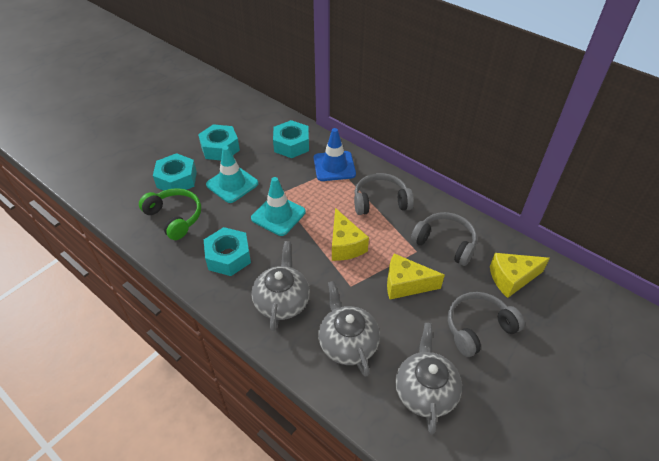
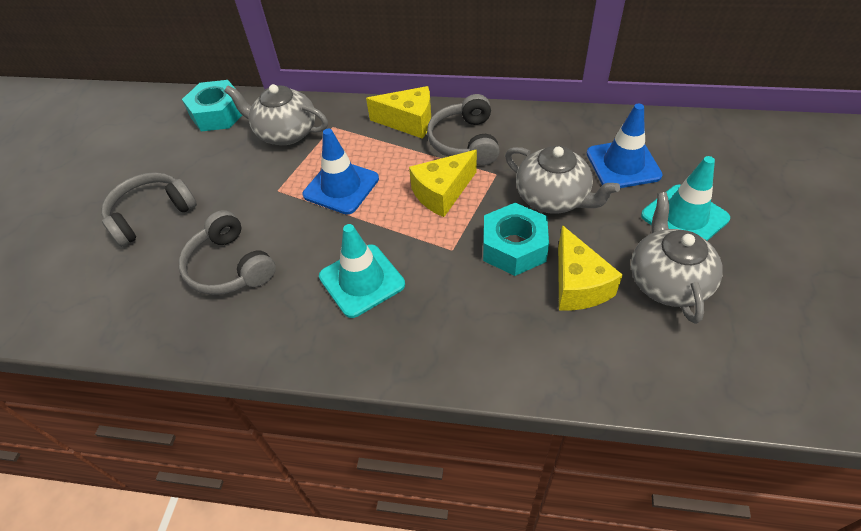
blue traffic cone: 1 -> 2
green headphones: 1 -> 0
turquoise nut: 4 -> 2

